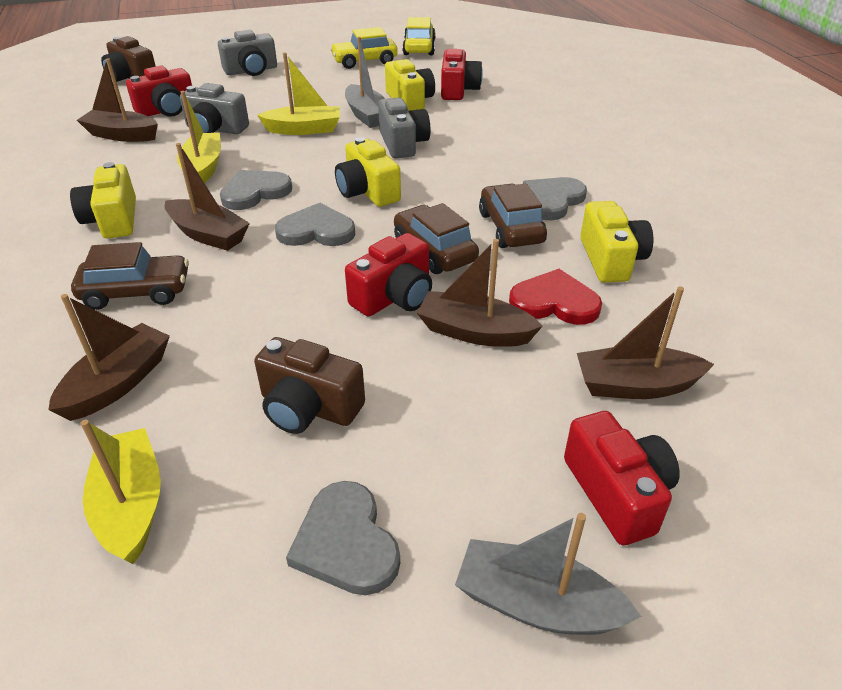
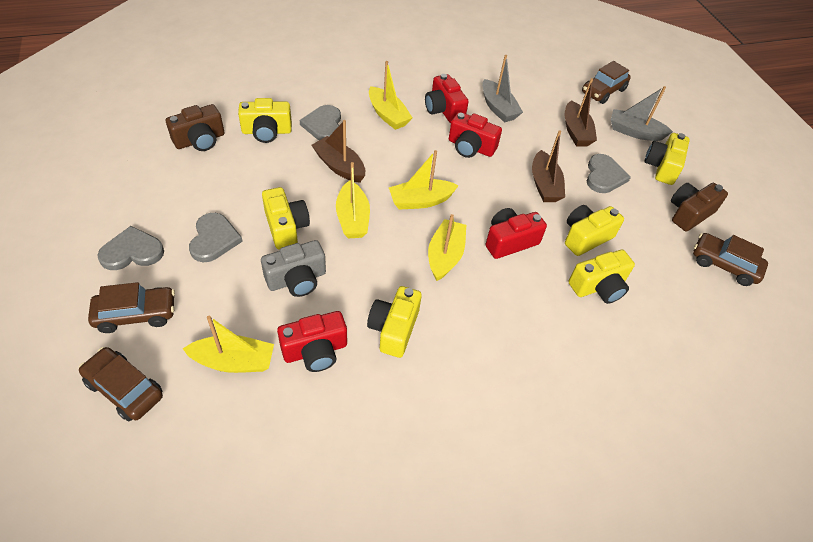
brown boat: 5 -> 3
brown car: 3 -> 4
grey camera: 3 -> 1
red heart: 1 -> 0
yellow boat: 3 -> 5
yellow camera: 4 -> 6
yellow car: 2 -> 0

